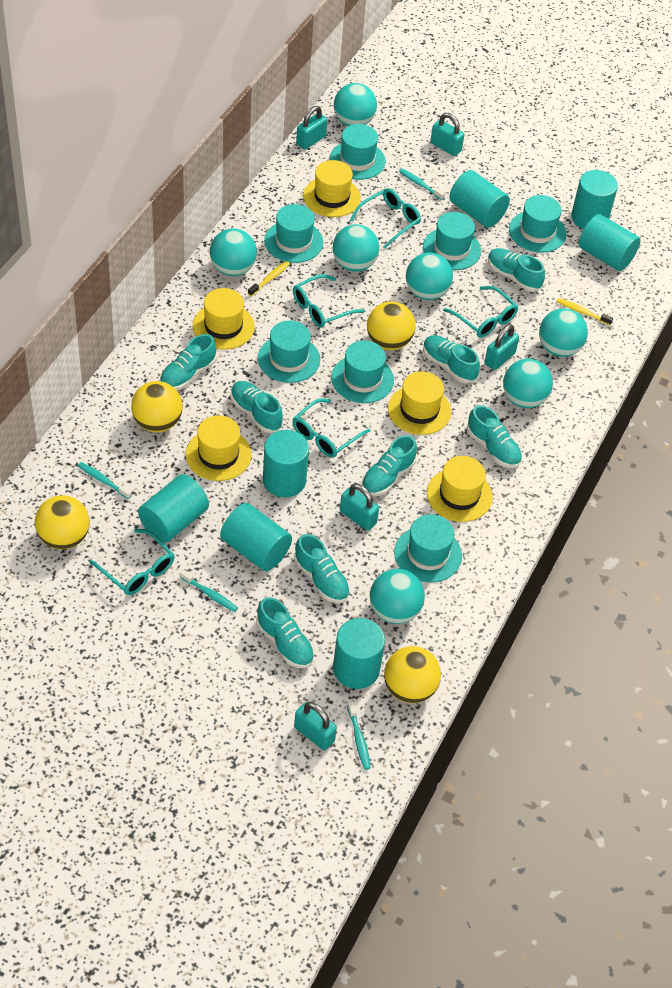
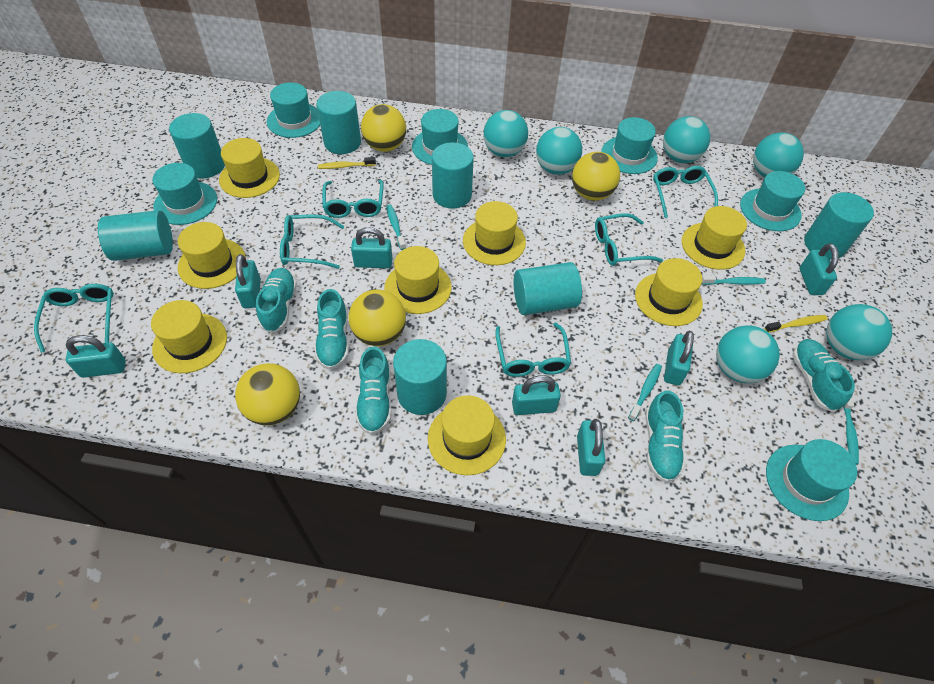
turquoise ball: 7 -> 6
turquoise glasses: 5 -> 6
turquoise hat: 7 -> 6
turquoise padlock: 5 -> 7
turquoise shoe: 8 -> 5
yellow hat: 5 -> 8

